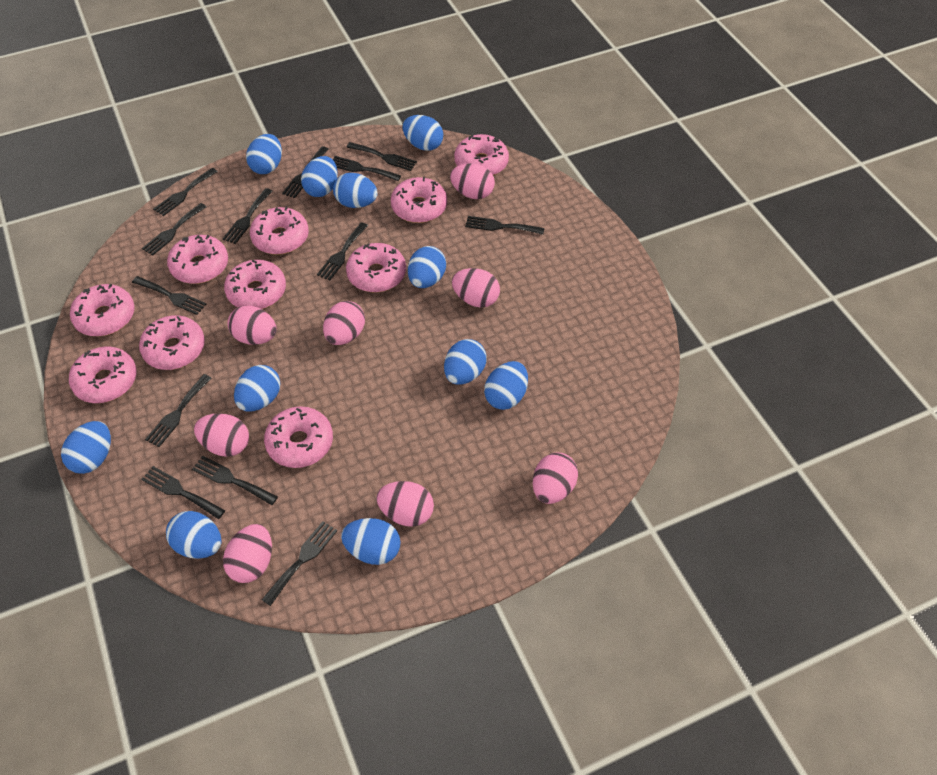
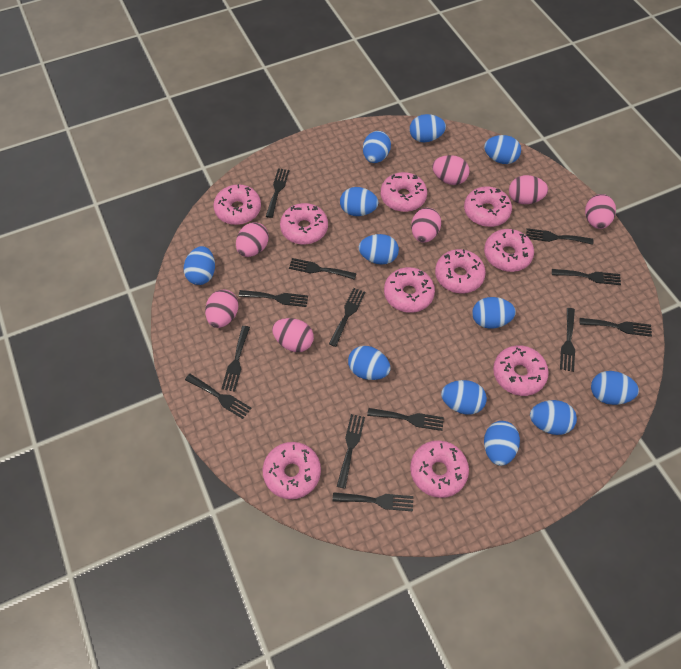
blue egg: 11 -> 12
pink egg: 8 -> 7

